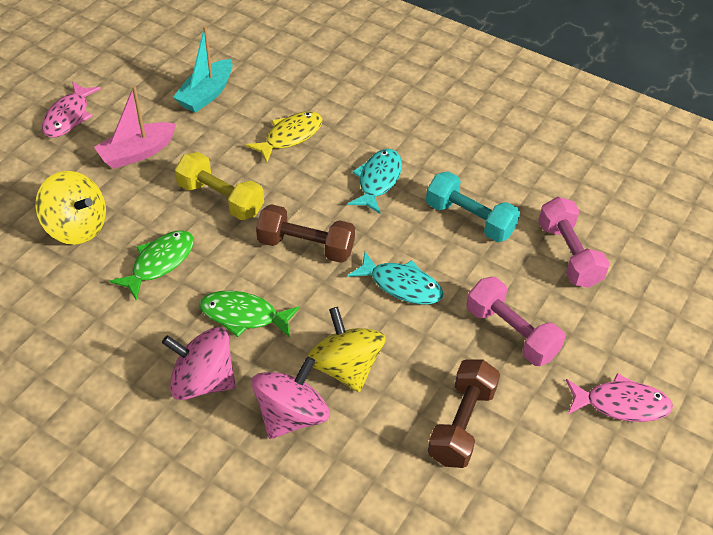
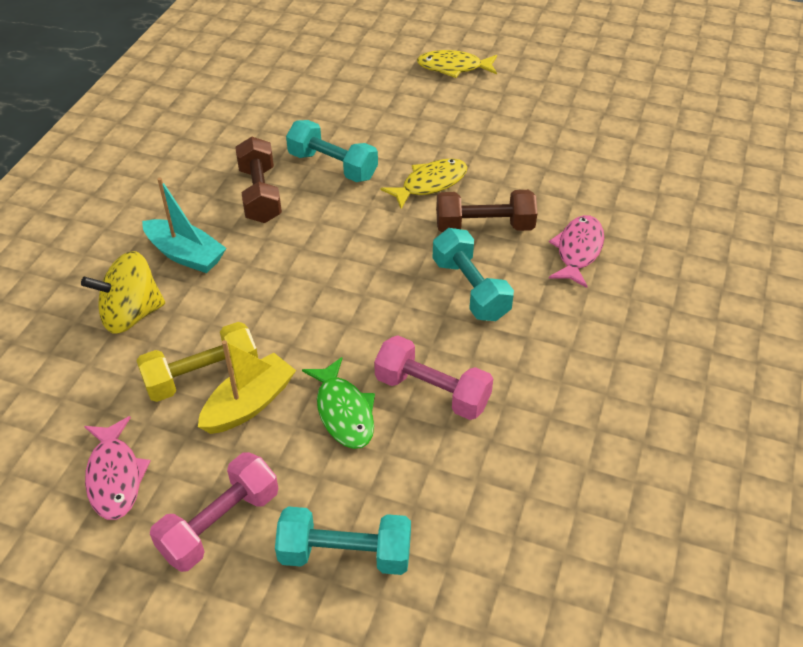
green fish: 2 -> 1
pink boat: 1 -> 0
pink spinning top: 2 -> 0
turquoise dumbbell: 1 -> 3
turquoise fish: 2 -> 0
yellow boat: 0 -> 1
yellow fish: 1 -> 2
yellow spinning top: 2 -> 1

